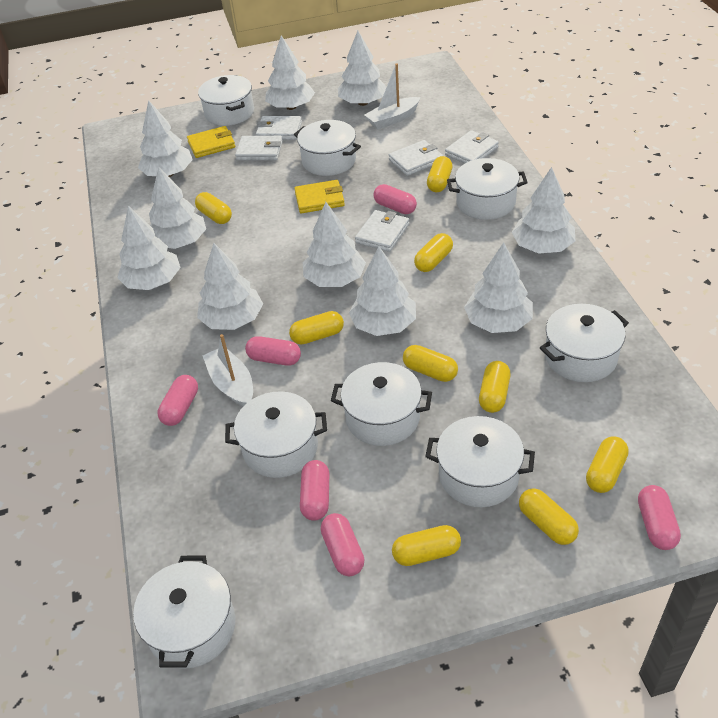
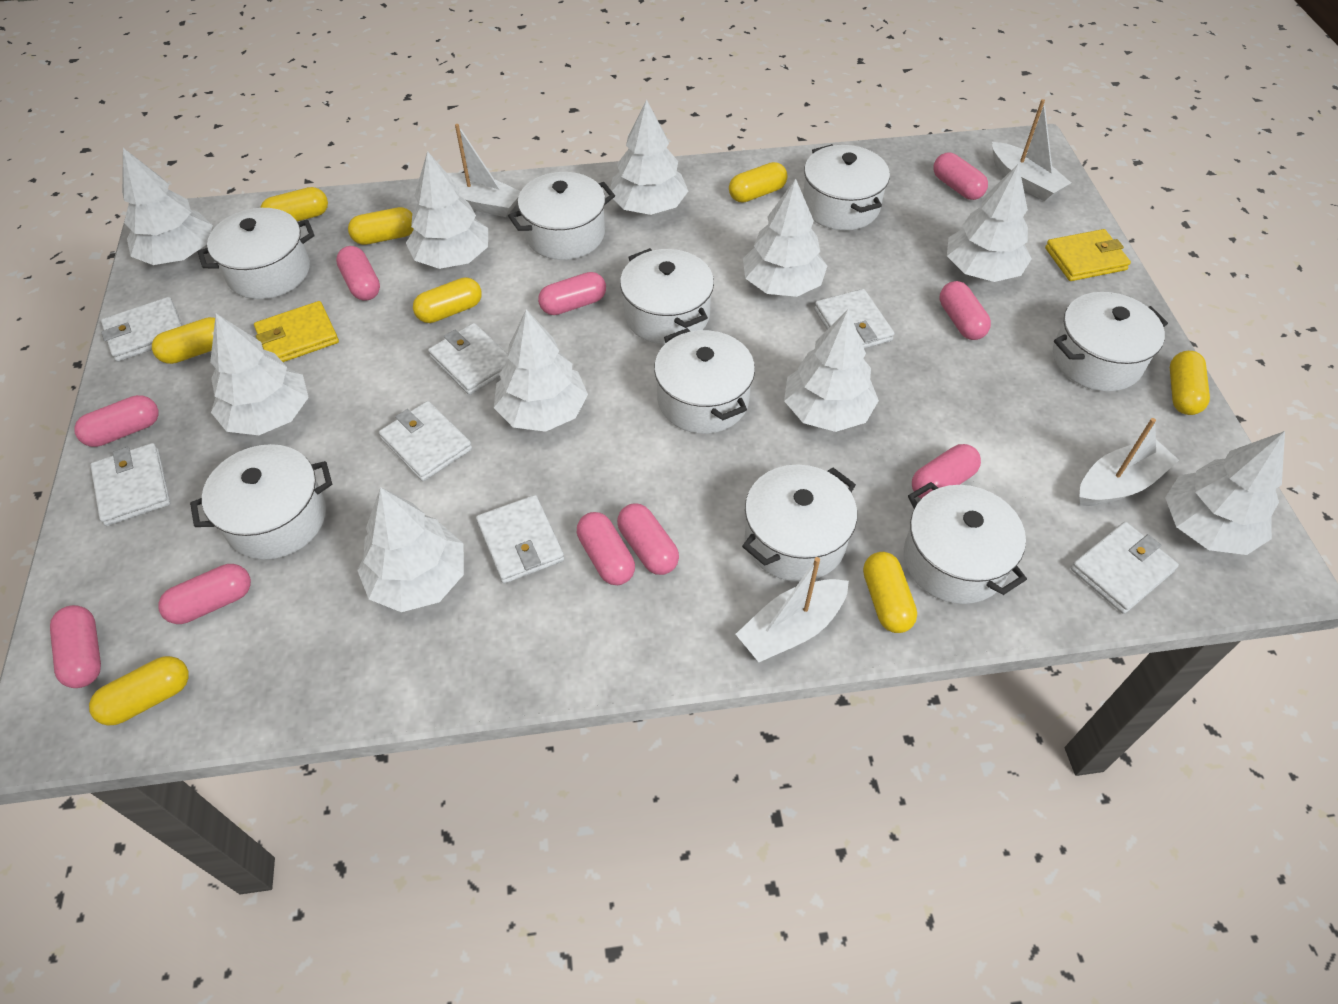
pink capsule: 6 -> 10
white boat: 2 -> 4
white pot: 8 -> 9
white wallet: 5 -> 7
yellow capsule: 9 -> 8

